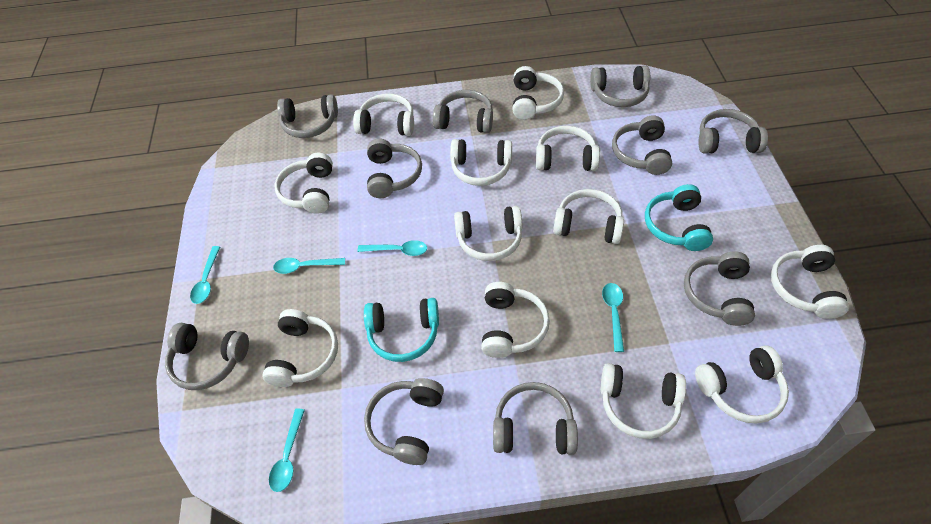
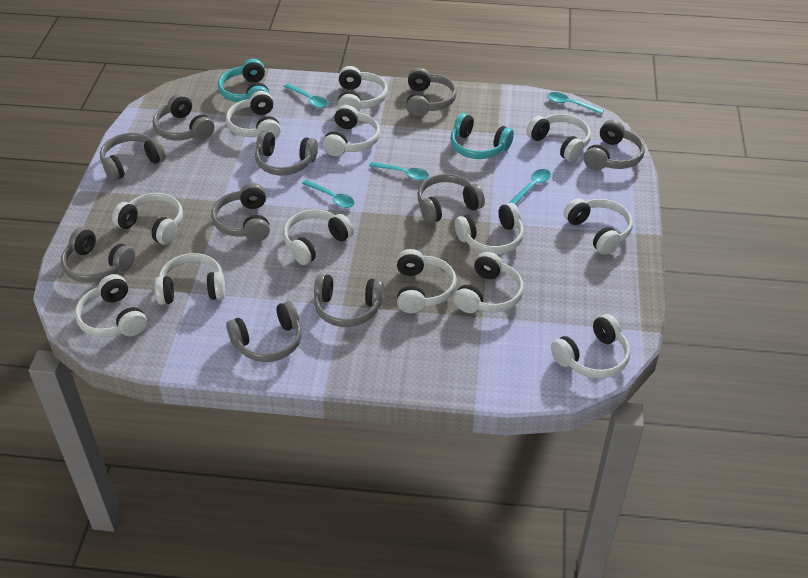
white headphones: 12 -> 13

